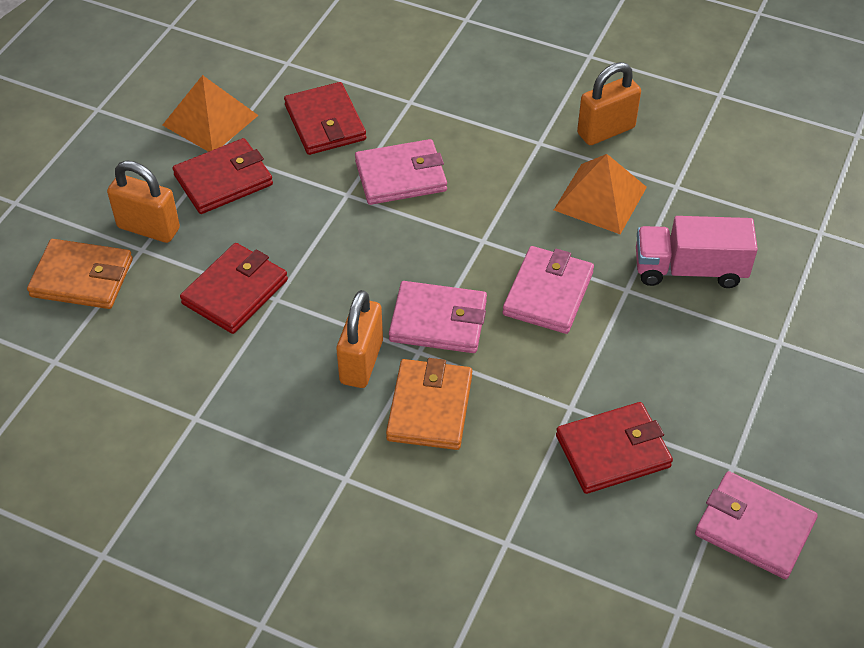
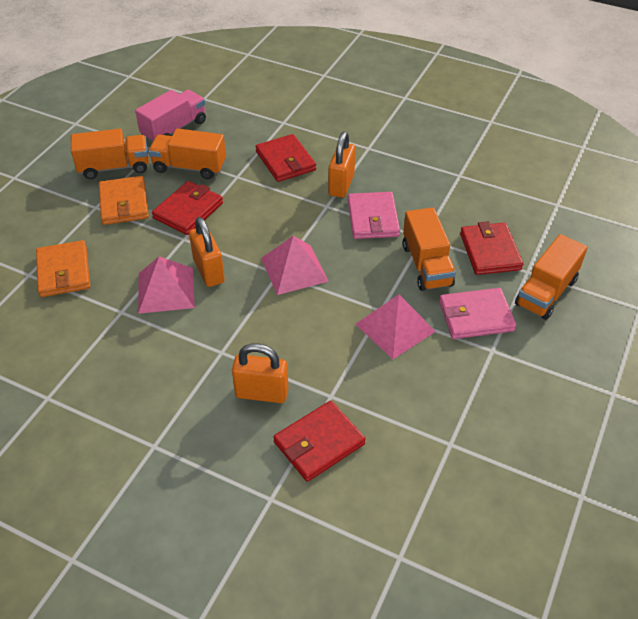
orange pyramid: 2 -> 0
orange truck: 0 -> 4
pink pyramid: 0 -> 3
pink wallet: 4 -> 2

